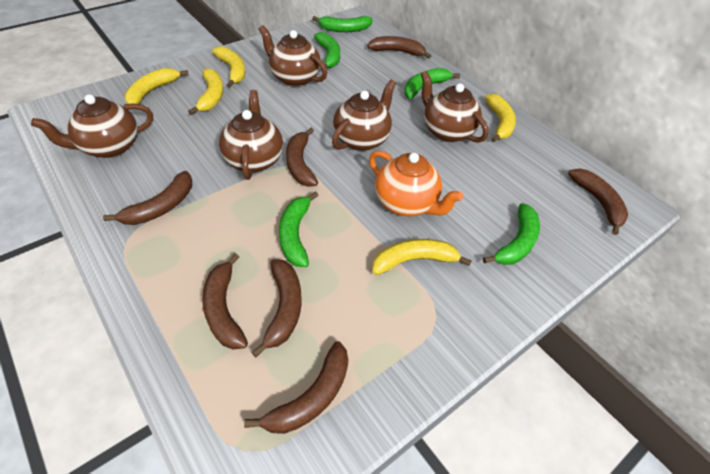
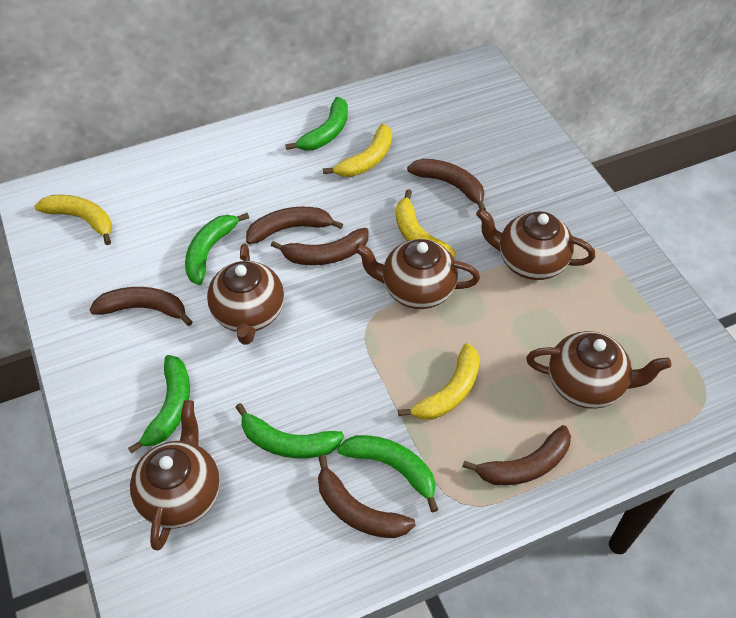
brown banana: 7 -> 6
orange teapot: 1 -> 0
yellow banana: 5 -> 4

